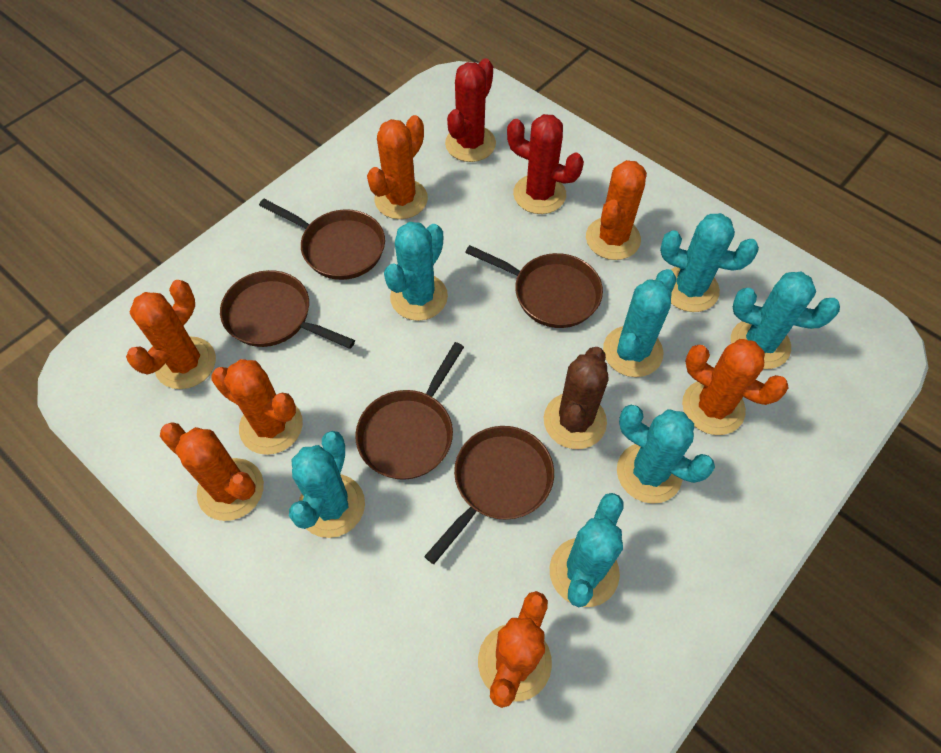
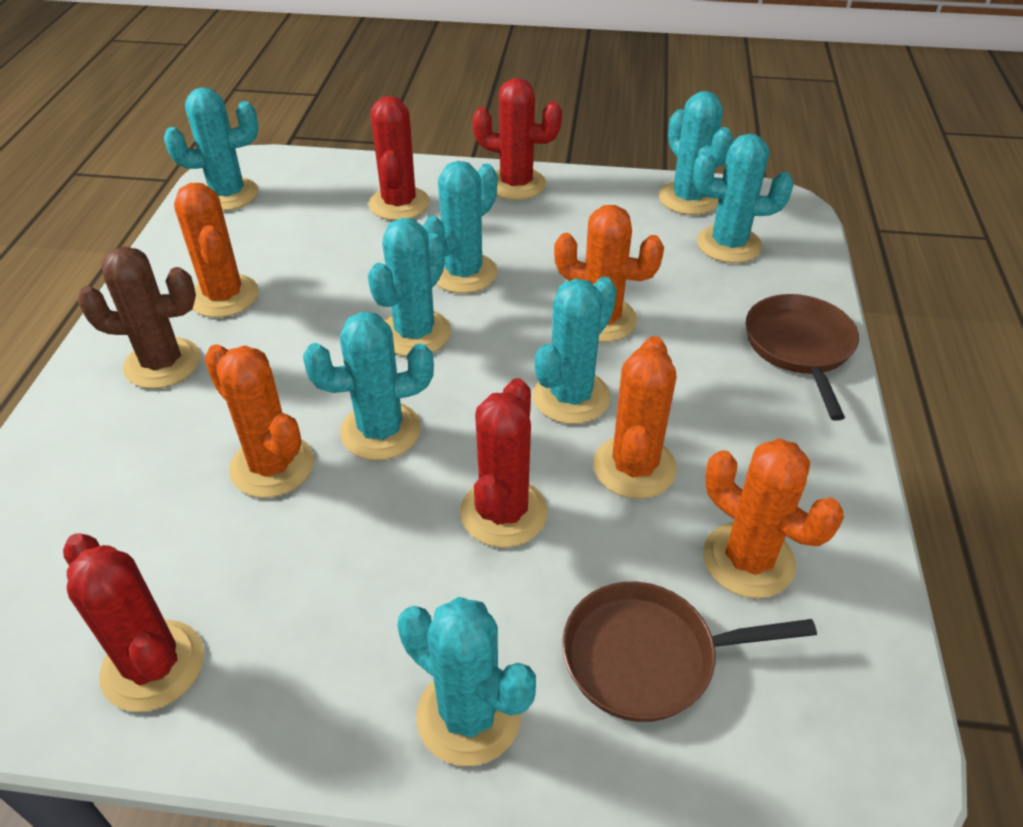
brown pan: 5 -> 2
orange cactus: 7 -> 5
red cactus: 2 -> 4
turquoise cactus: 7 -> 8

